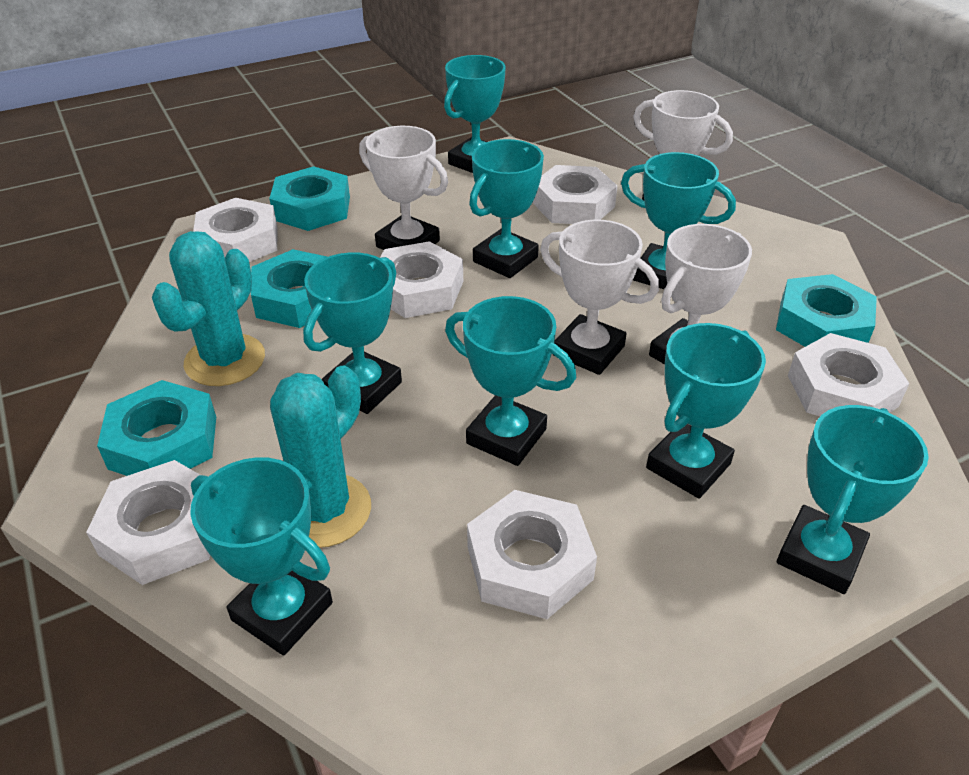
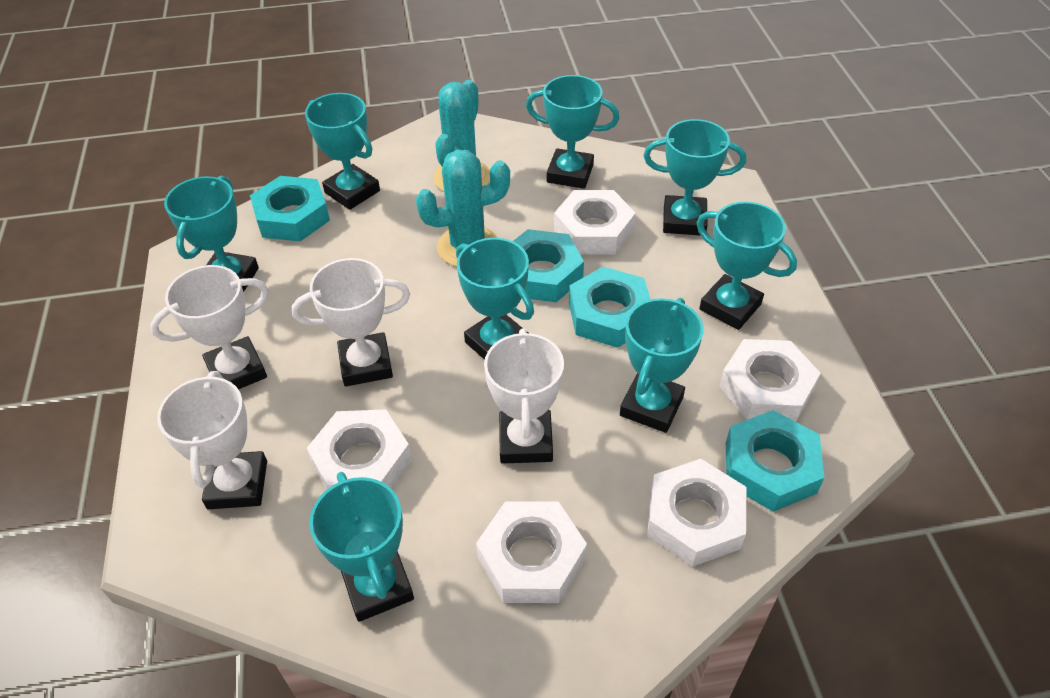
white nut: 6 -> 5

